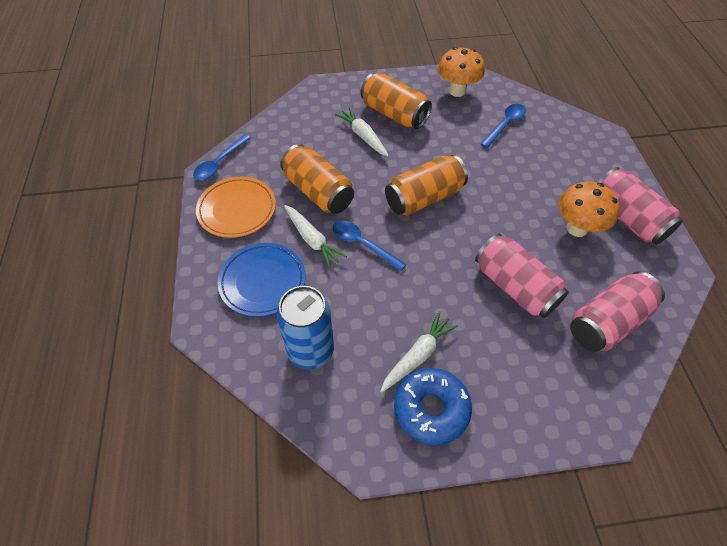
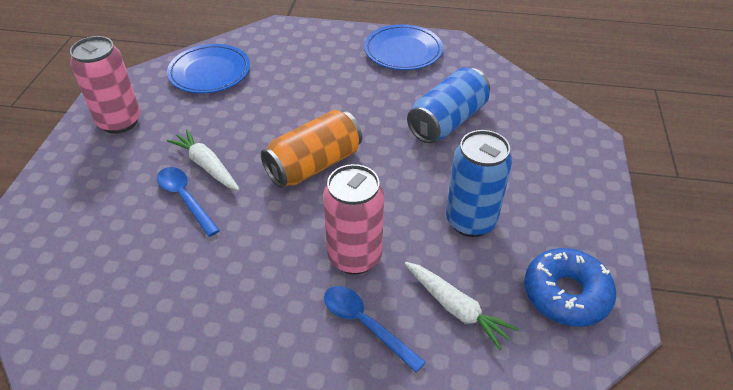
blue can: 1 -> 2
blue plate: 1 -> 2
blue spoon: 3 -> 2
orange can: 3 -> 1
orange mushroom: 2 -> 0
orange plate: 1 -> 0
pink can: 3 -> 2
white carrot: 3 -> 2

